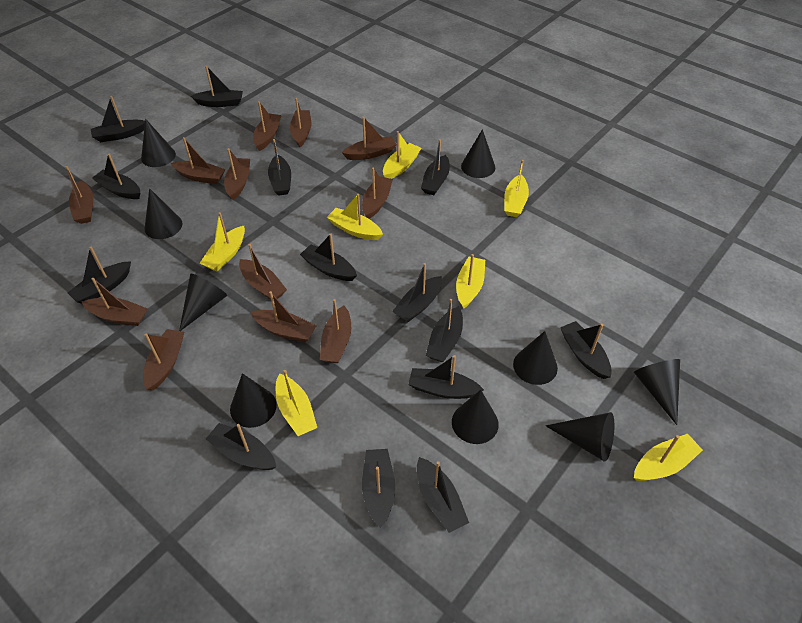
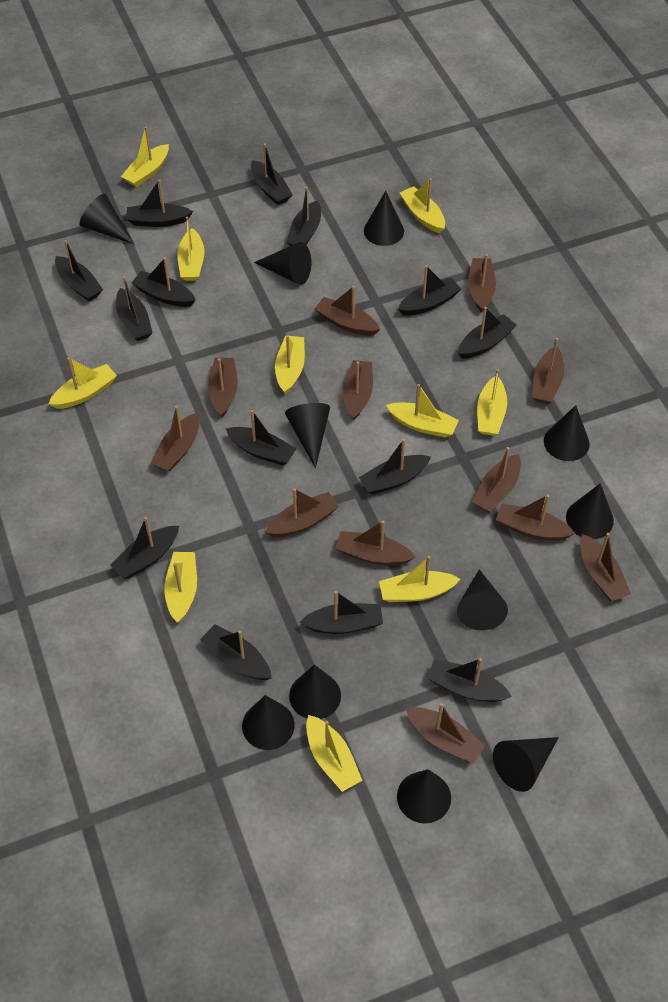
black cone: 9 -> 11
yellow boat: 7 -> 10

